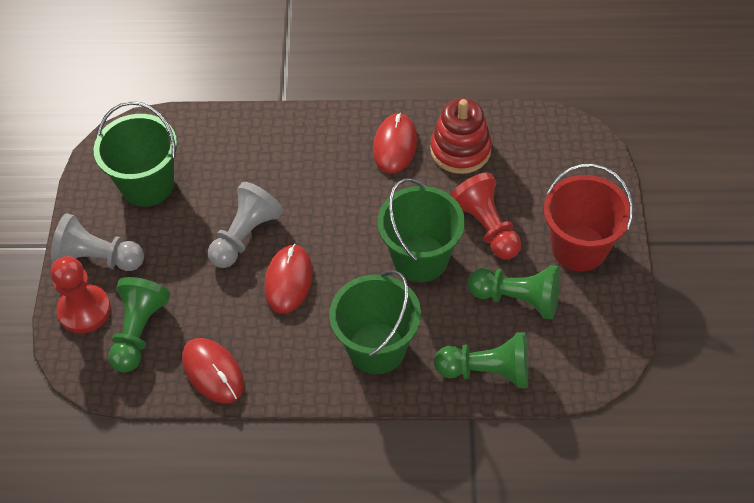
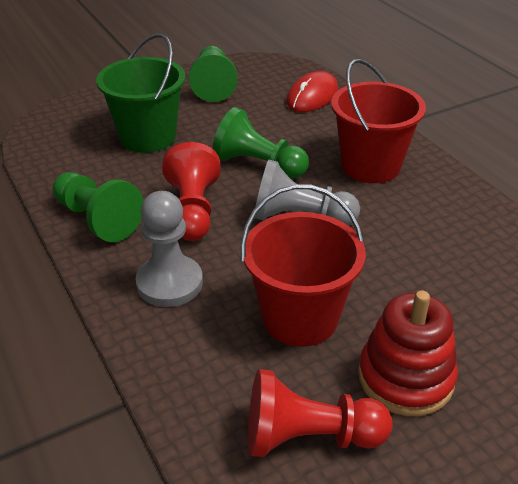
green bucket: 3 -> 1
red bucket: 1 -> 2
red mouse: 3 -> 1

